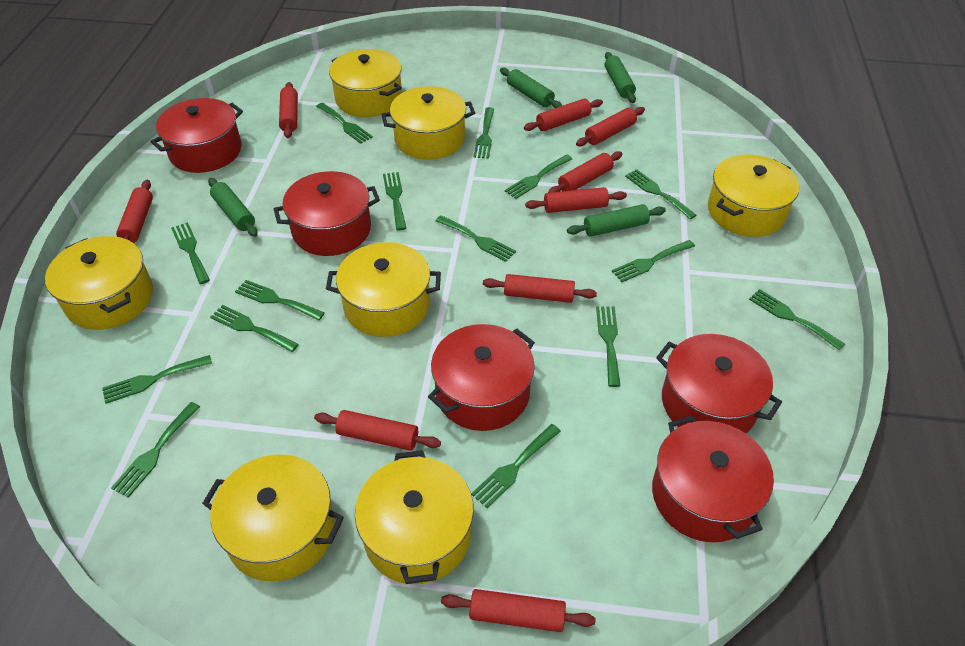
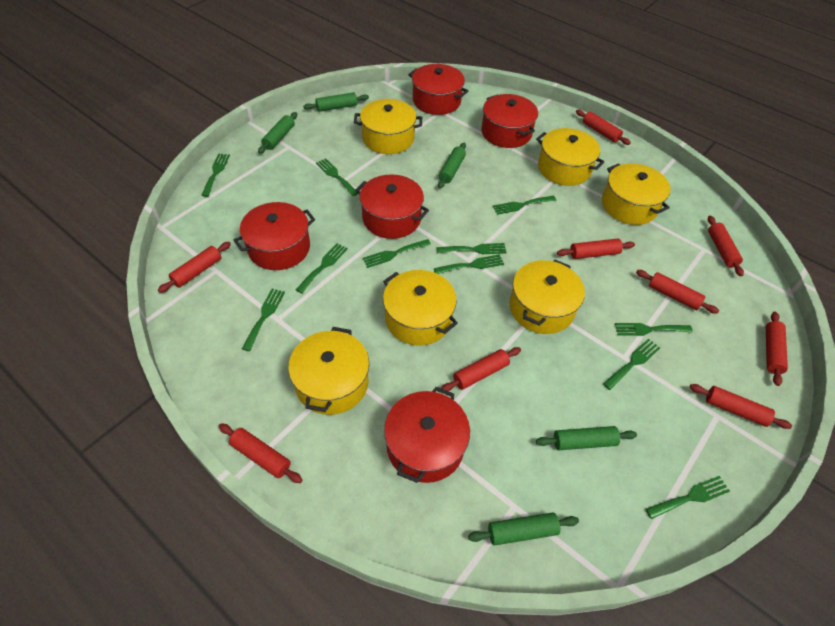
green fork: 15 -> 11
green rolling pin: 4 -> 5
yellow pot: 7 -> 6

